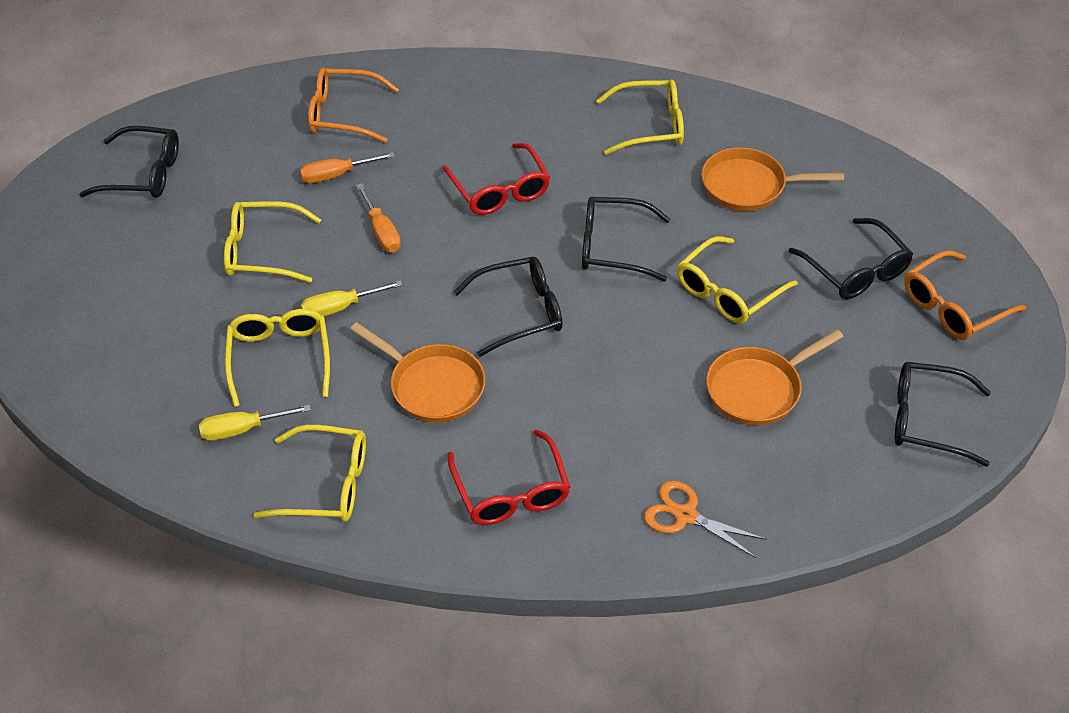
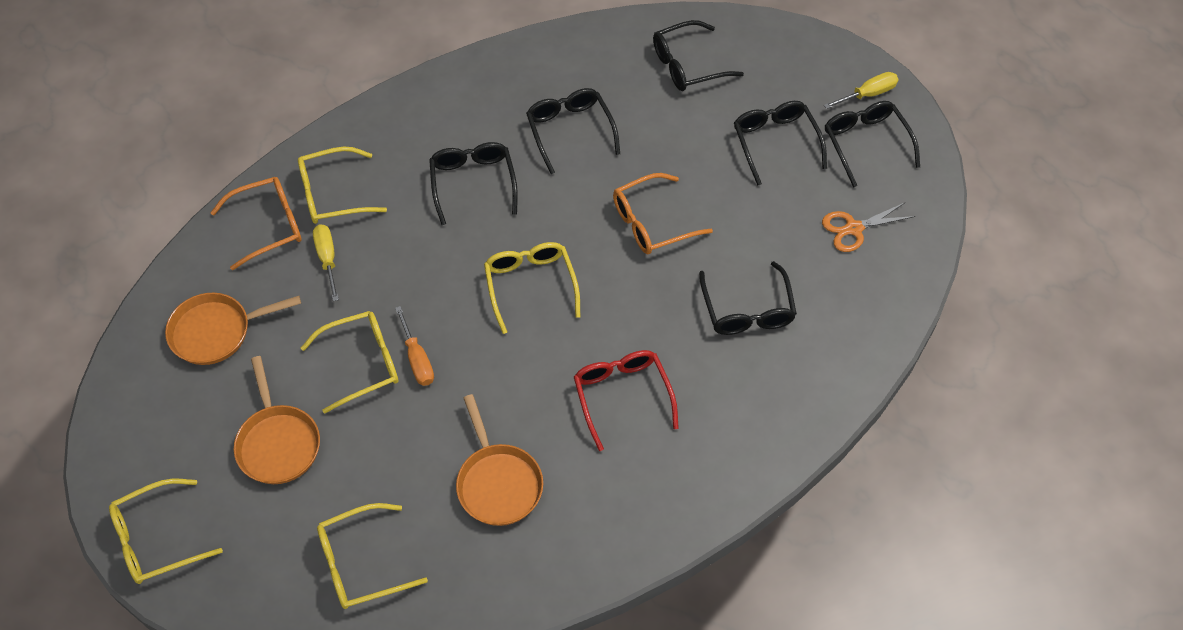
black glasses: 5 -> 6
orange screwdriver: 2 -> 1
red glasses: 2 -> 1

